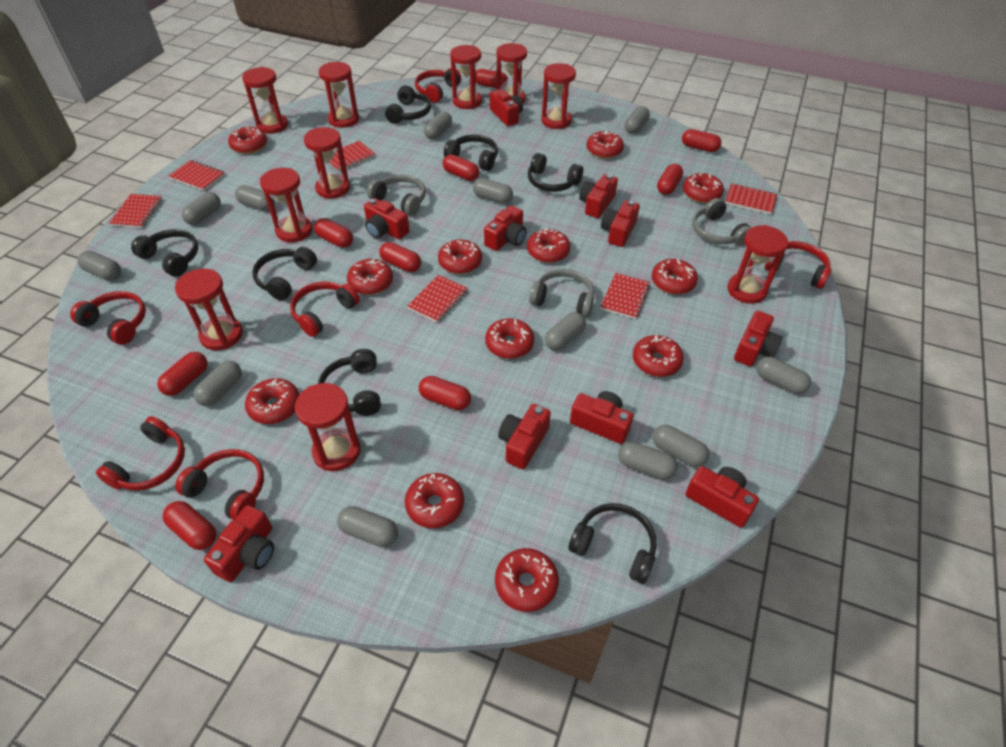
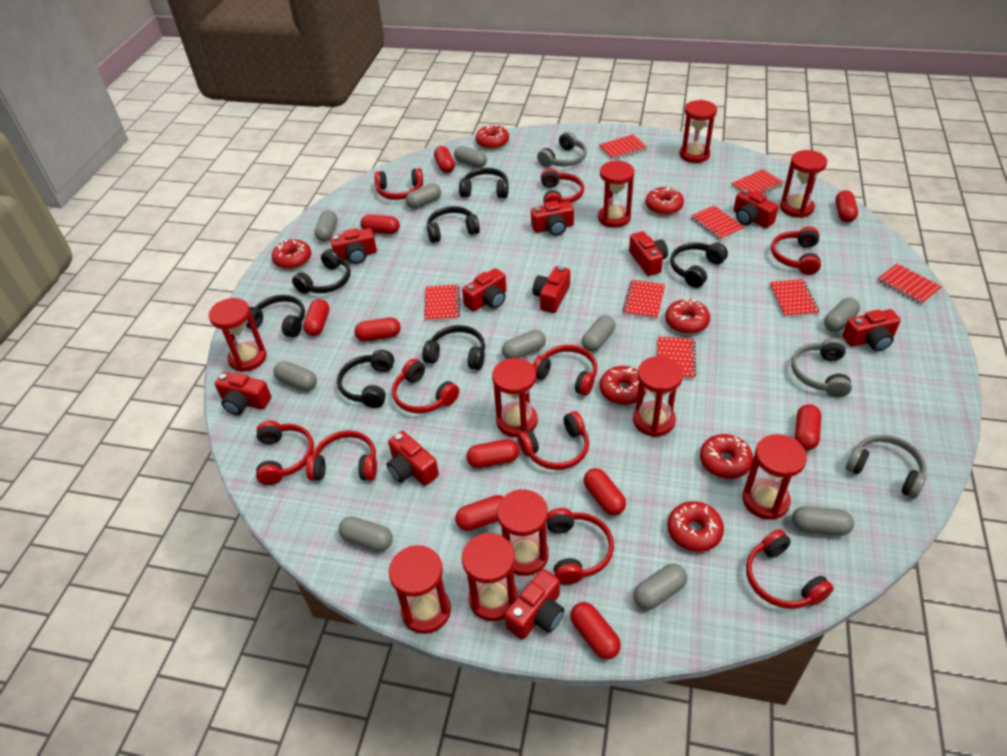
grey capsule: 12 -> 10
red capsule: 9 -> 10
red donut: 12 -> 7
red headphones: 6 -> 10
red notebook: 6 -> 8

